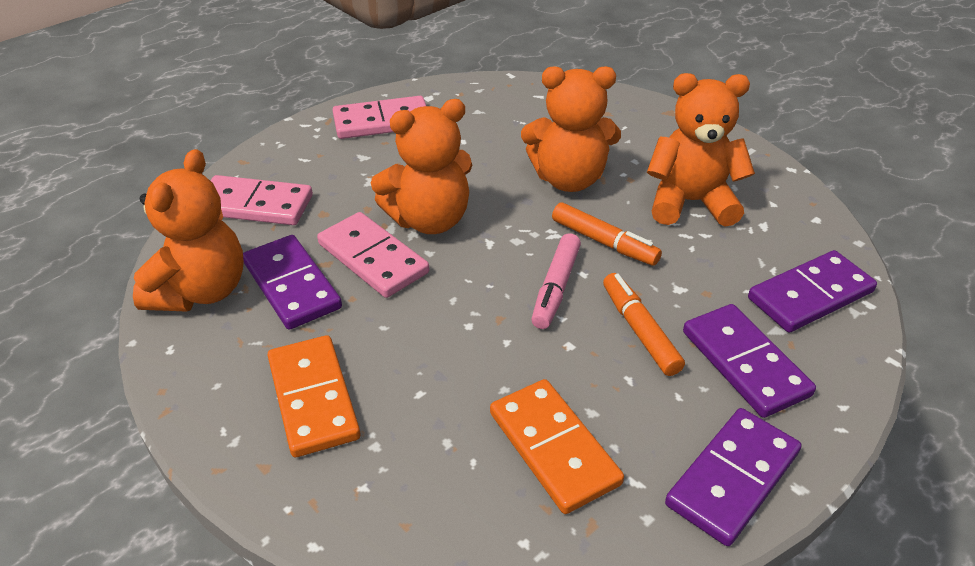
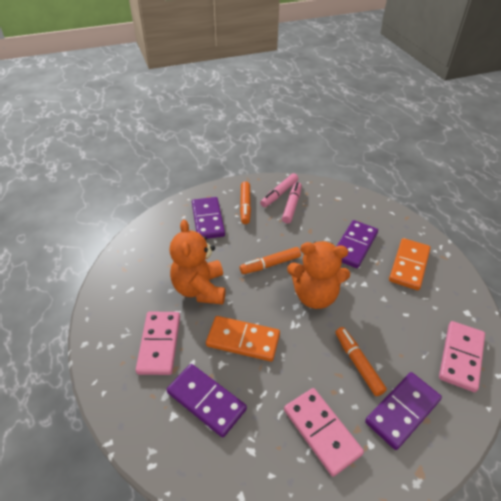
orange marker: 2 -> 3
orange teddy bear: 4 -> 2
pink marker: 1 -> 2

